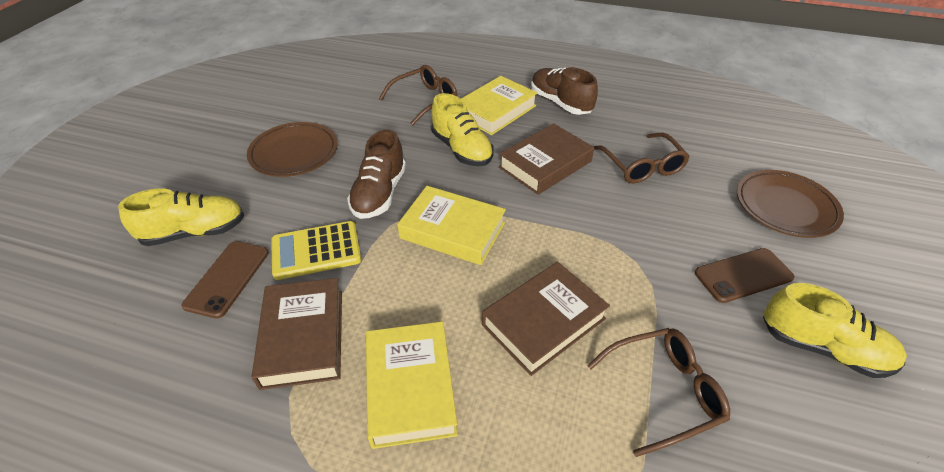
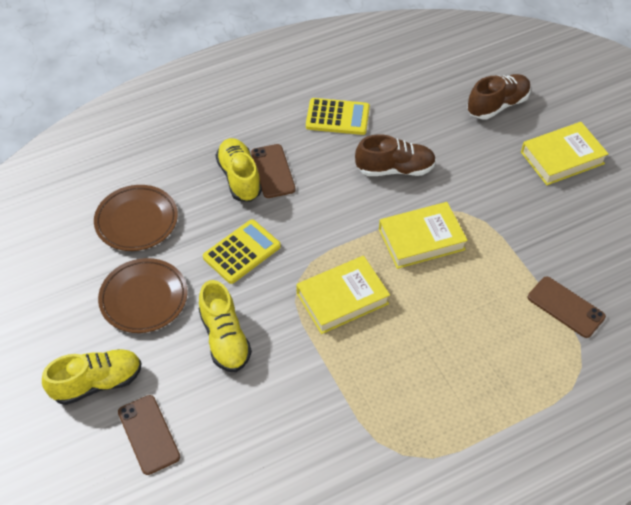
brown book: 3 -> 0
brown glasses: 3 -> 0
brown phone: 2 -> 3
yellow calculator: 1 -> 2

